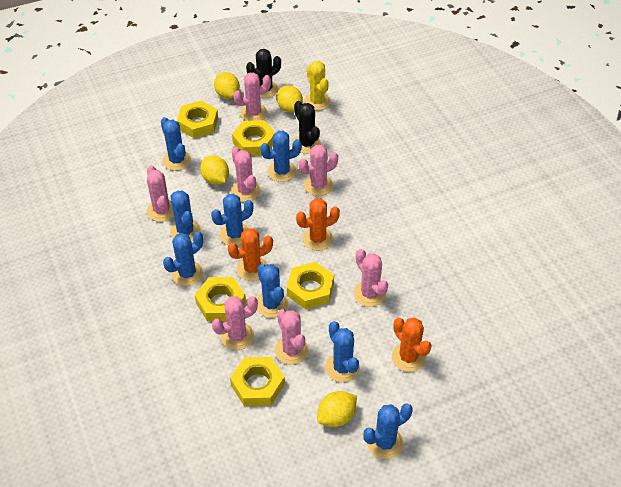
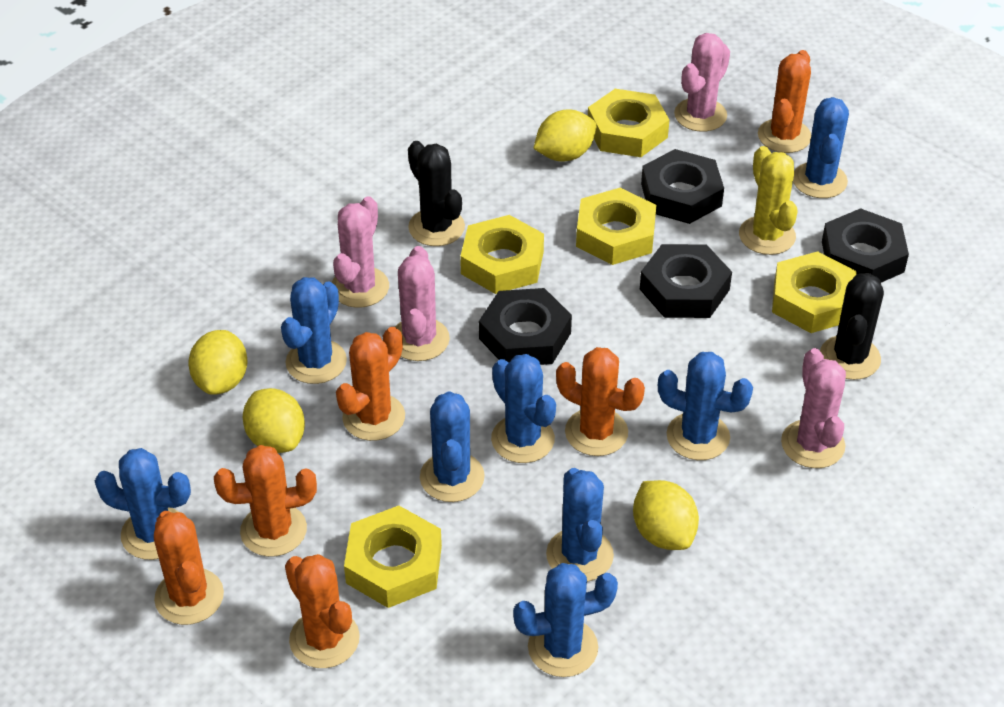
black nut: 0 -> 4
orange cactus: 3 -> 6
pink cactus: 7 -> 4

